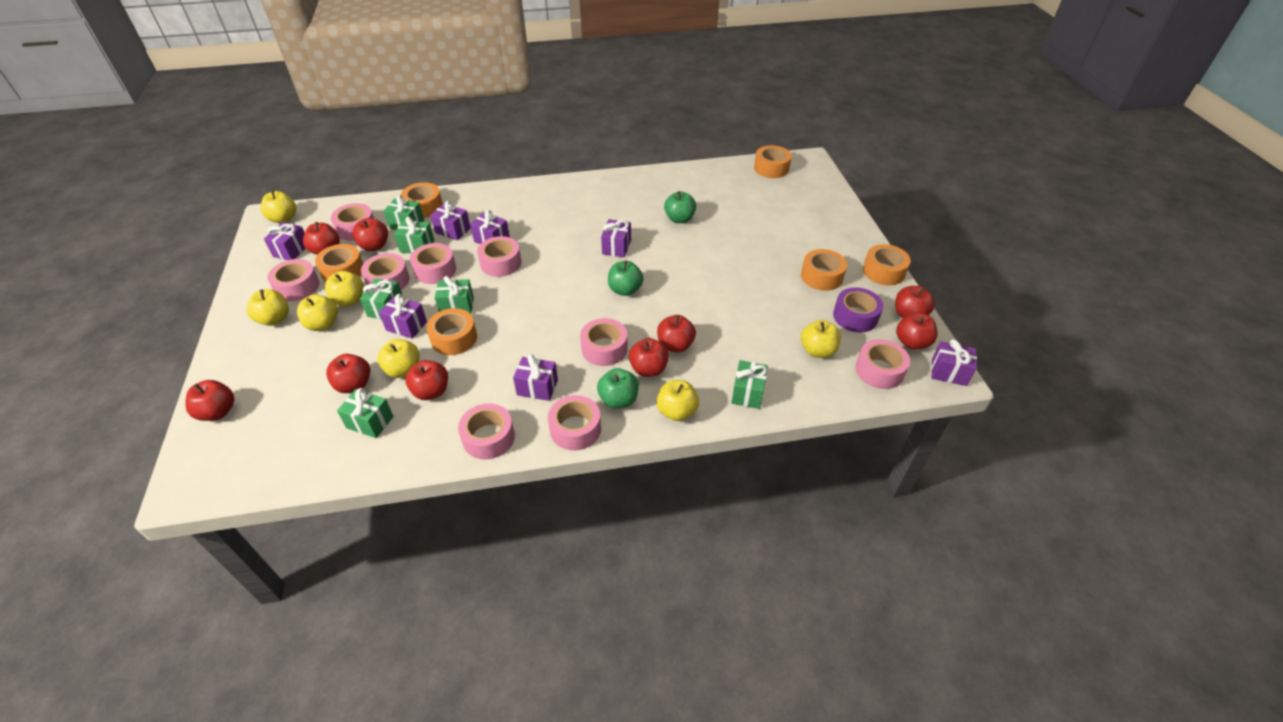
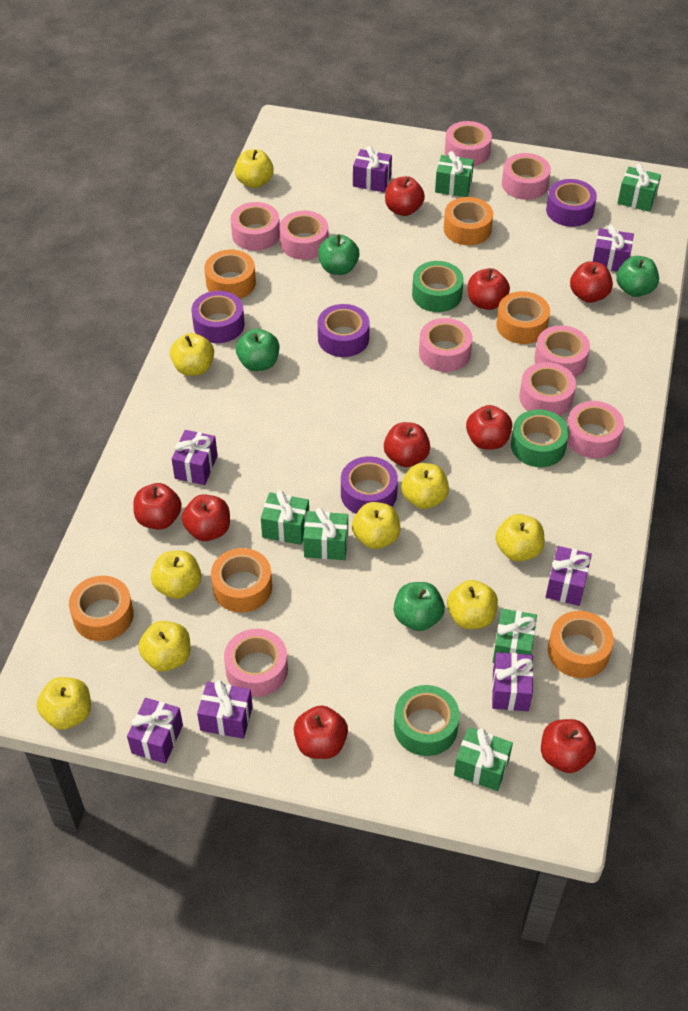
green apple: 3 -> 4
green tape: 0 -> 3
purple tape: 1 -> 4
yellow apple: 7 -> 9

